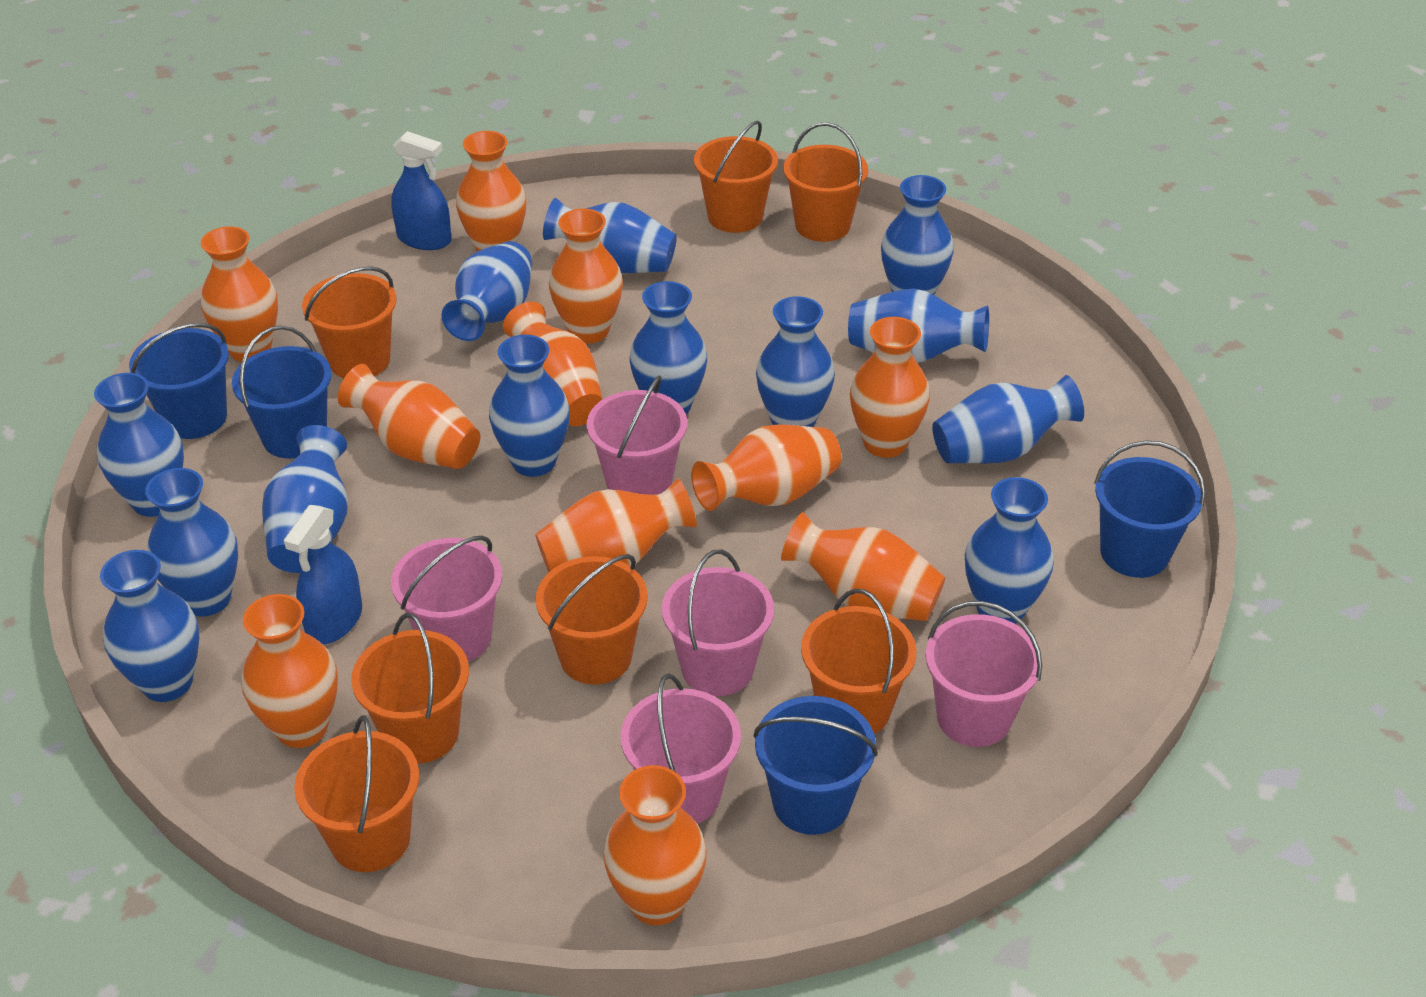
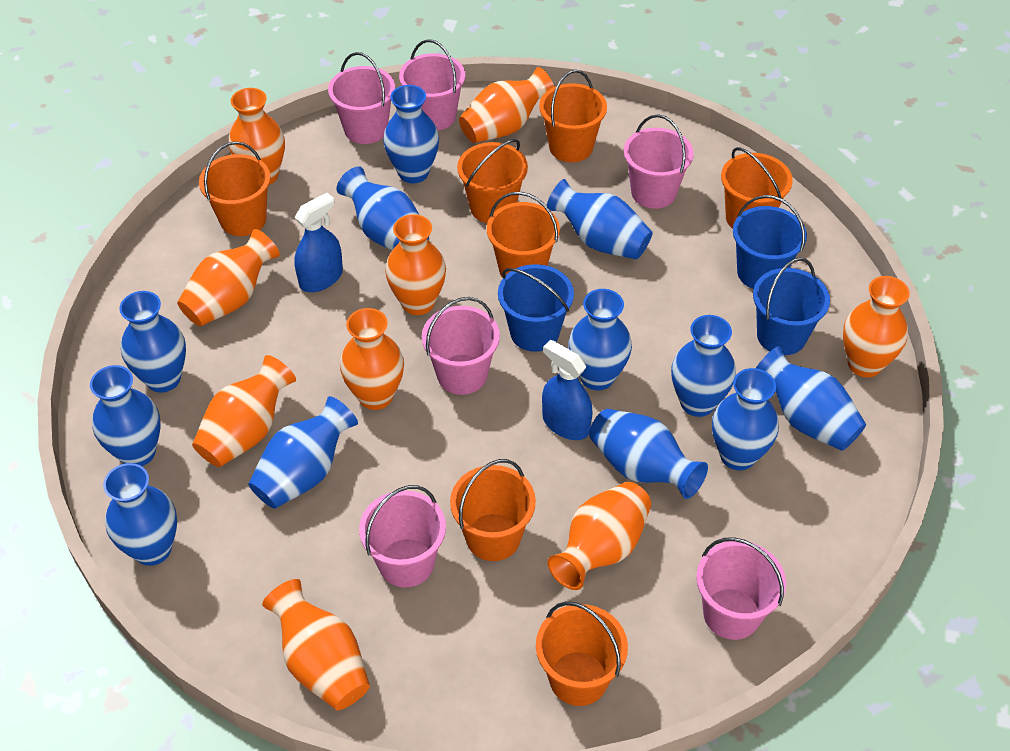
blue bucket: 4 -> 3
blue vase: 13 -> 12
orange vase: 11 -> 9
pink bucket: 5 -> 6

